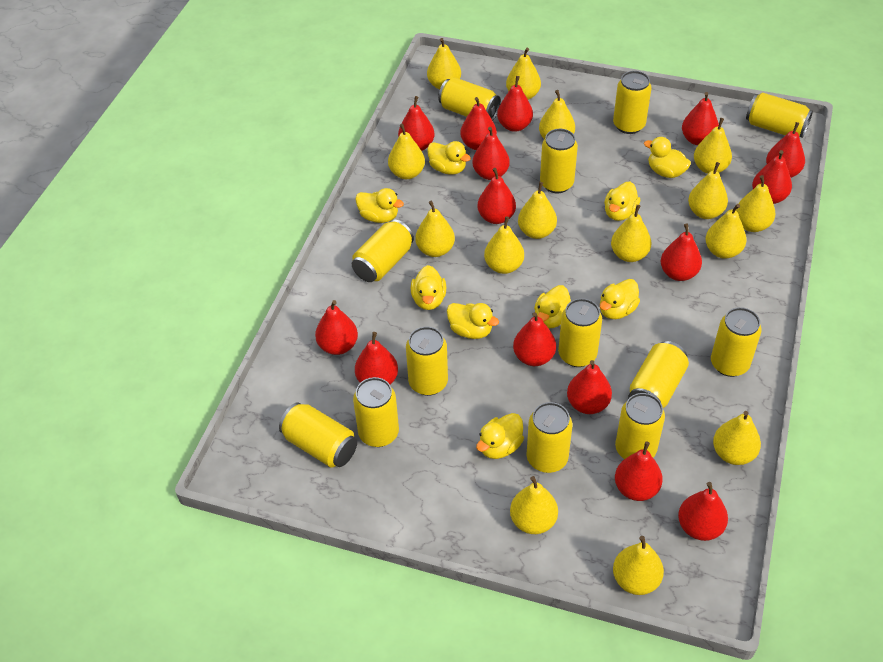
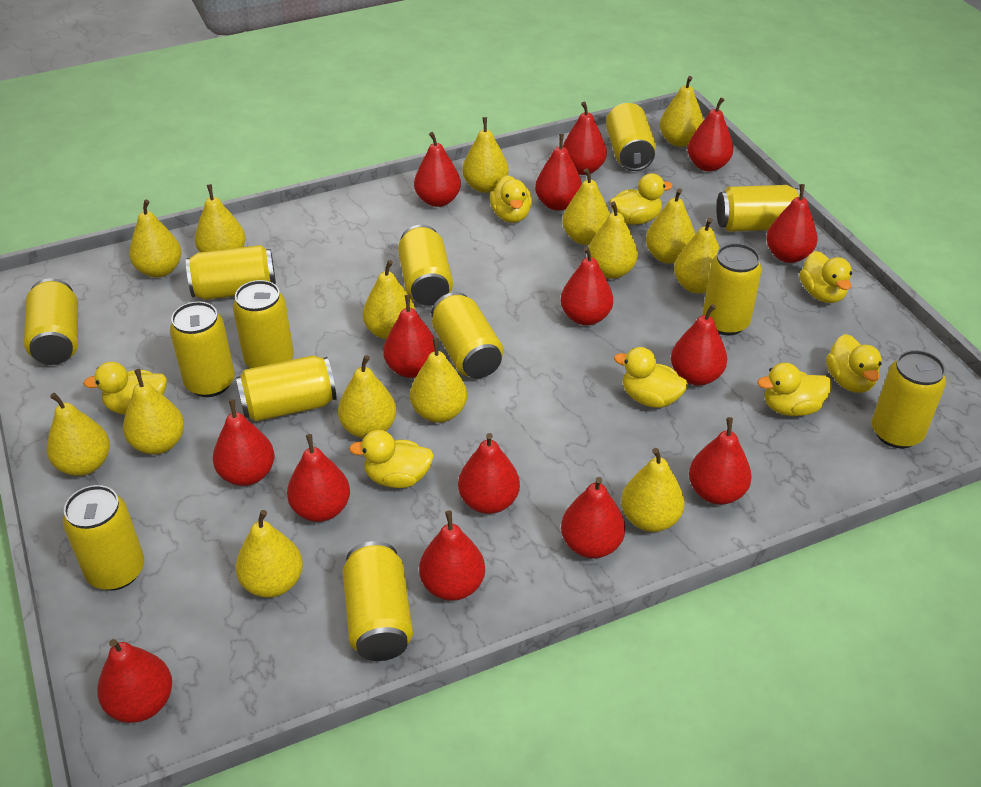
yellow duck: 9 -> 8

